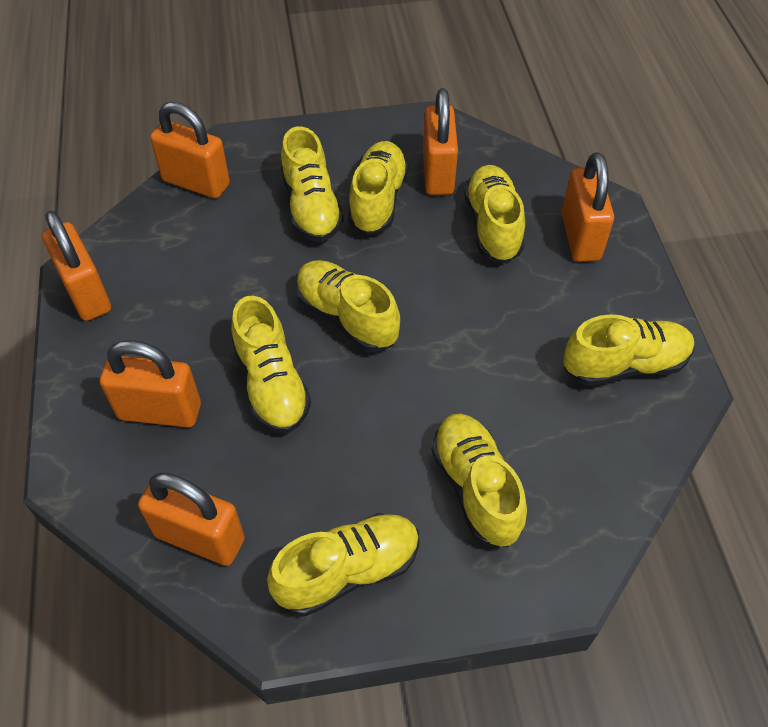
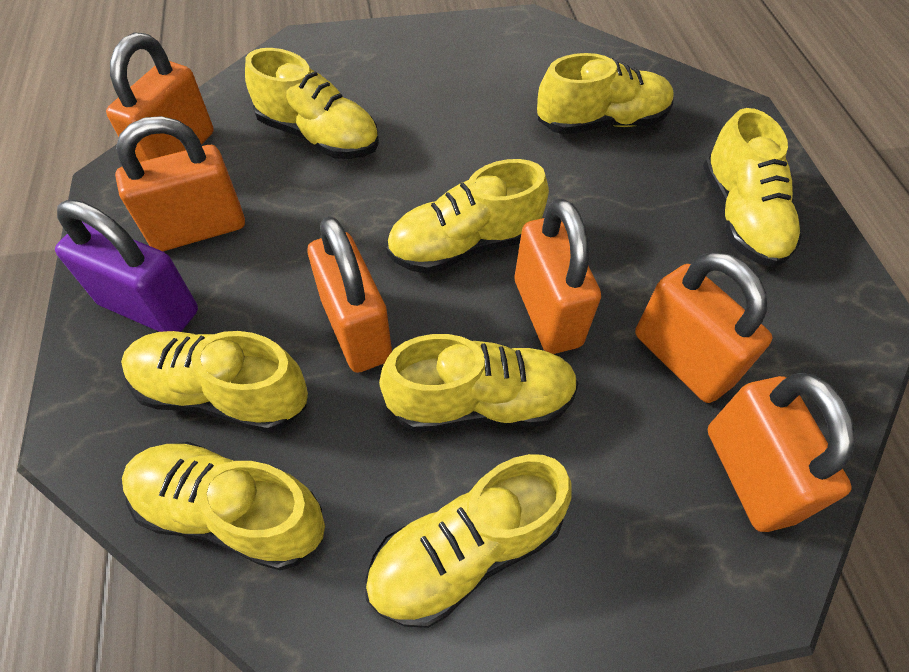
purple padlock: 0 -> 1

